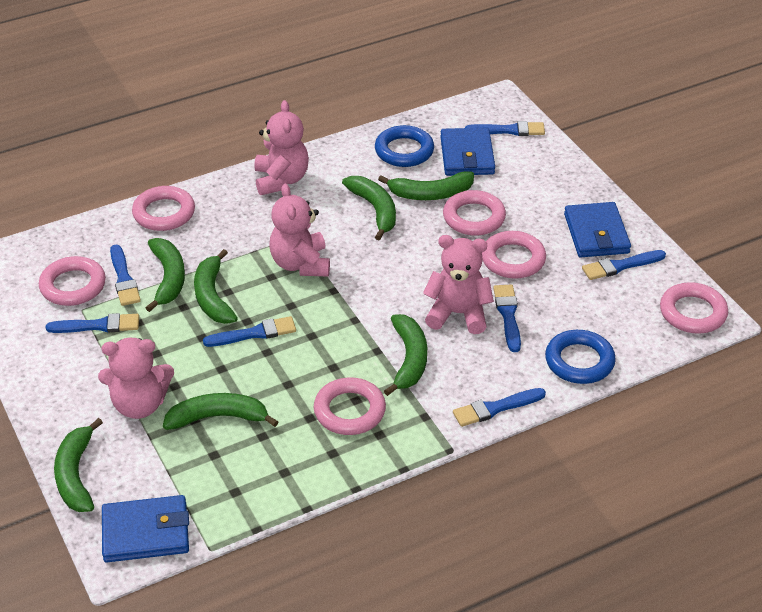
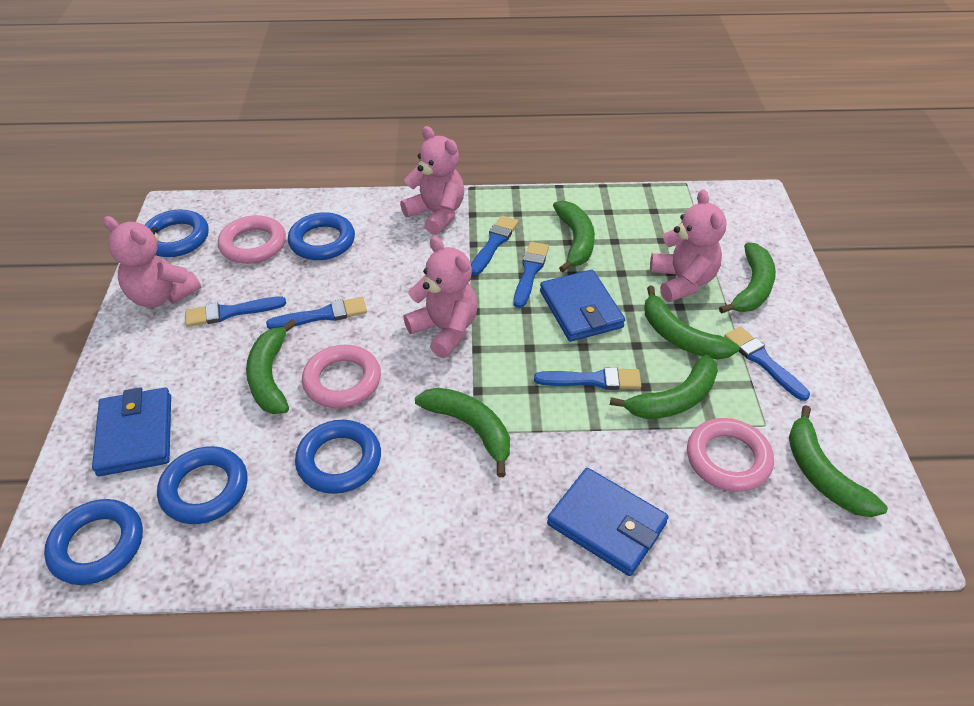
blue brush: 7 -> 6
blue ring: 2 -> 5
pink ring: 6 -> 3

